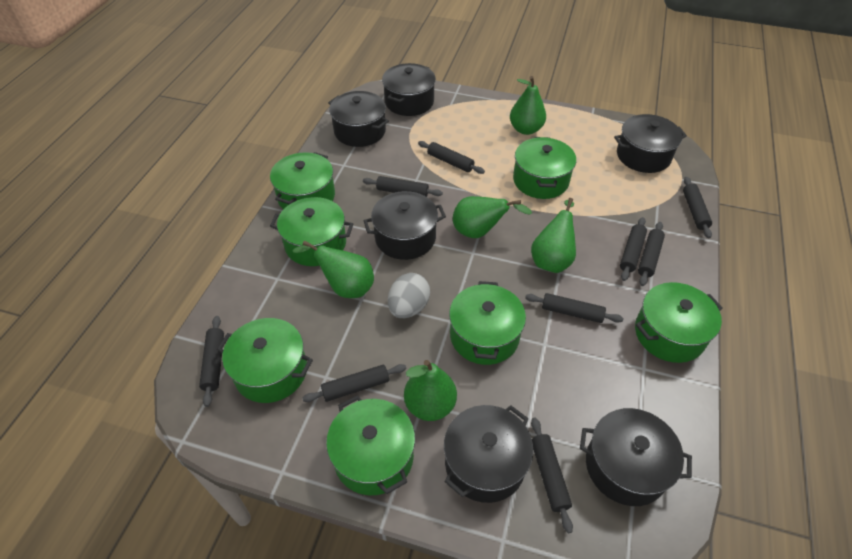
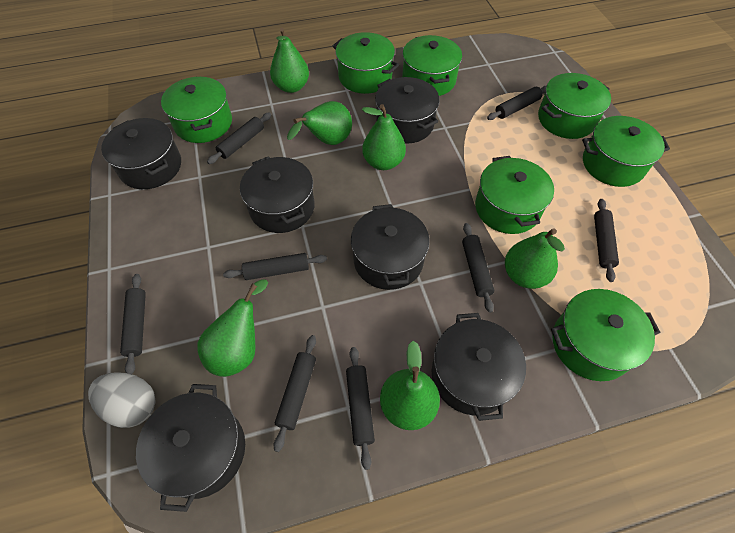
black rolling pin: 9 -> 8
green pear: 5 -> 6

